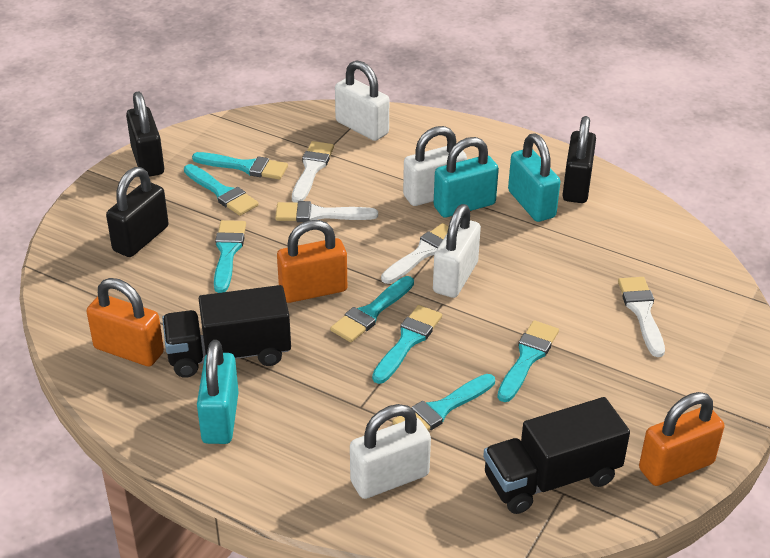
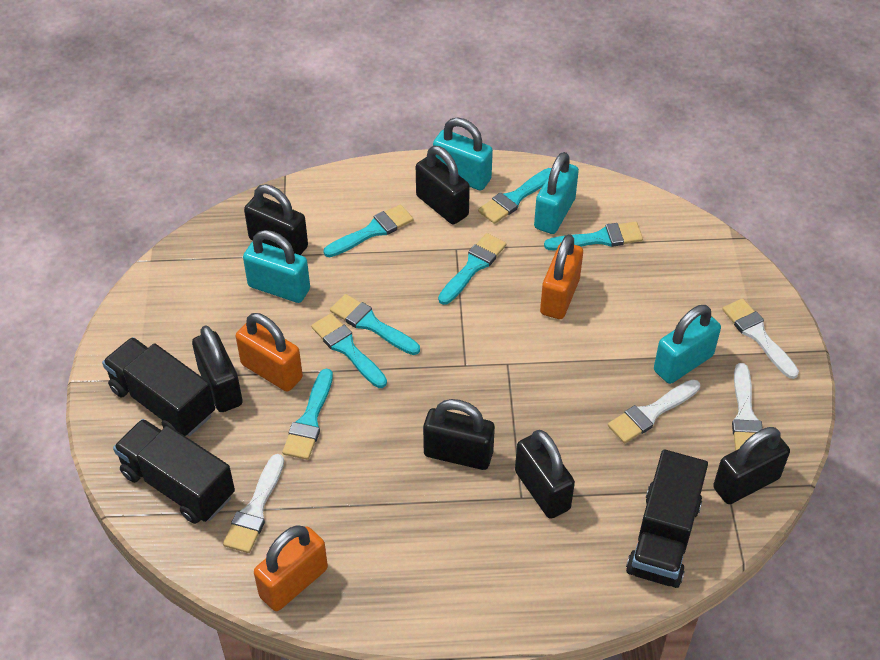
black padlock: 3 -> 6
black truck: 2 -> 3
turquoise padlock: 3 -> 4
white padlock: 4 -> 0

